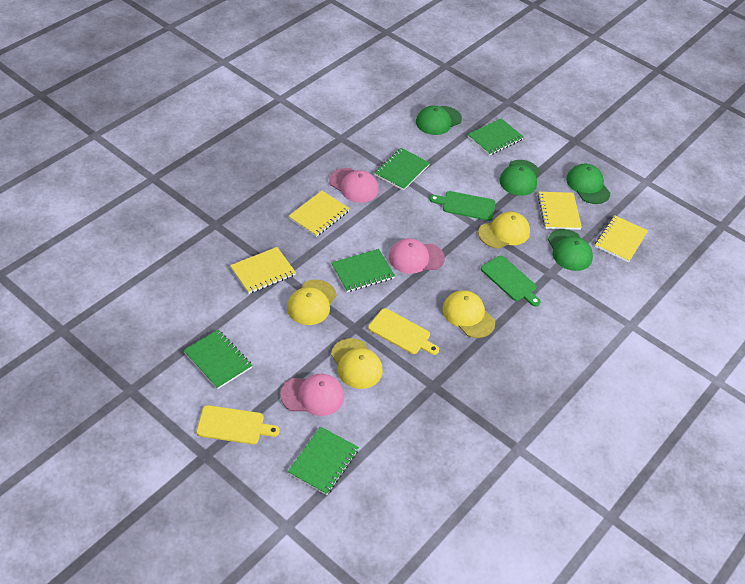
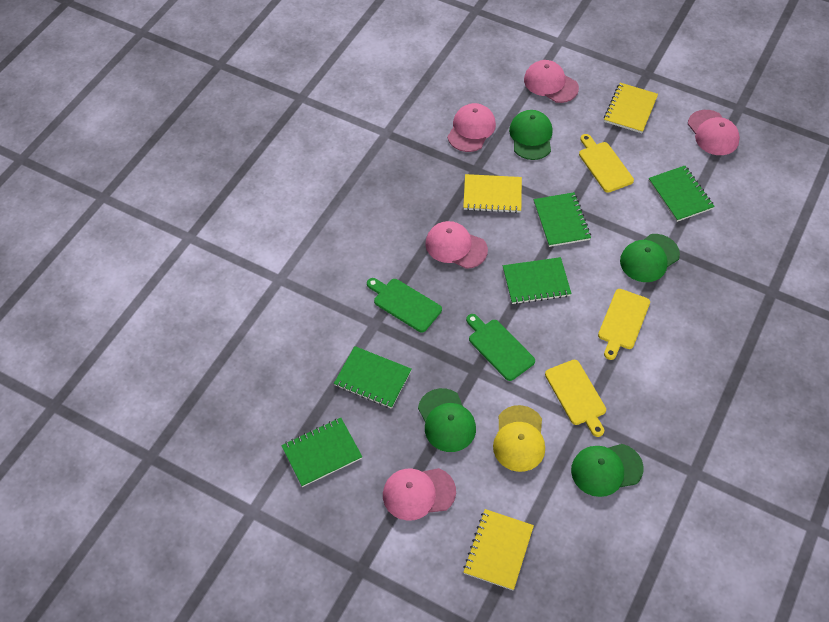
pink cap: 3 -> 5
yellow cap: 4 -> 1
yellow cutting board: 2 -> 3
yellow notebook: 4 -> 3

